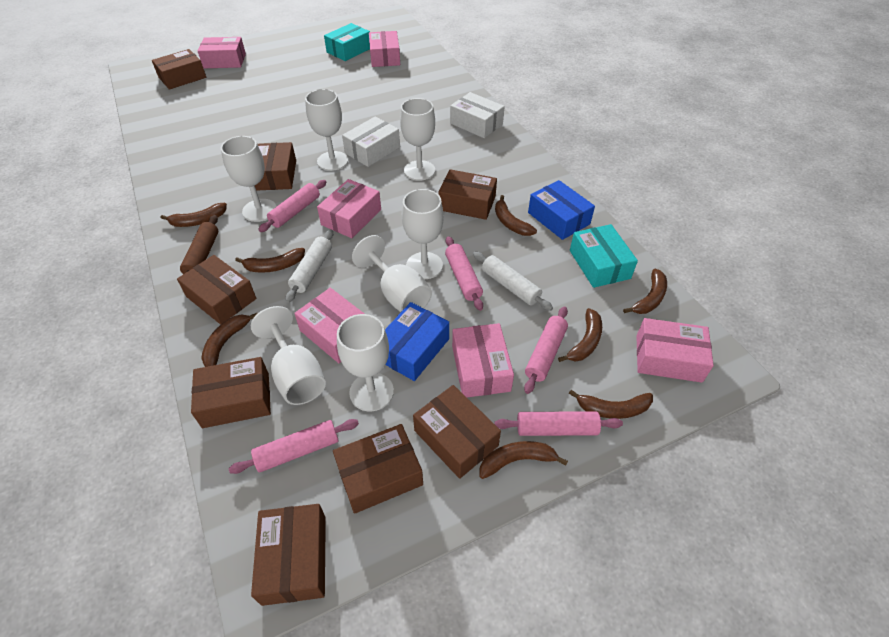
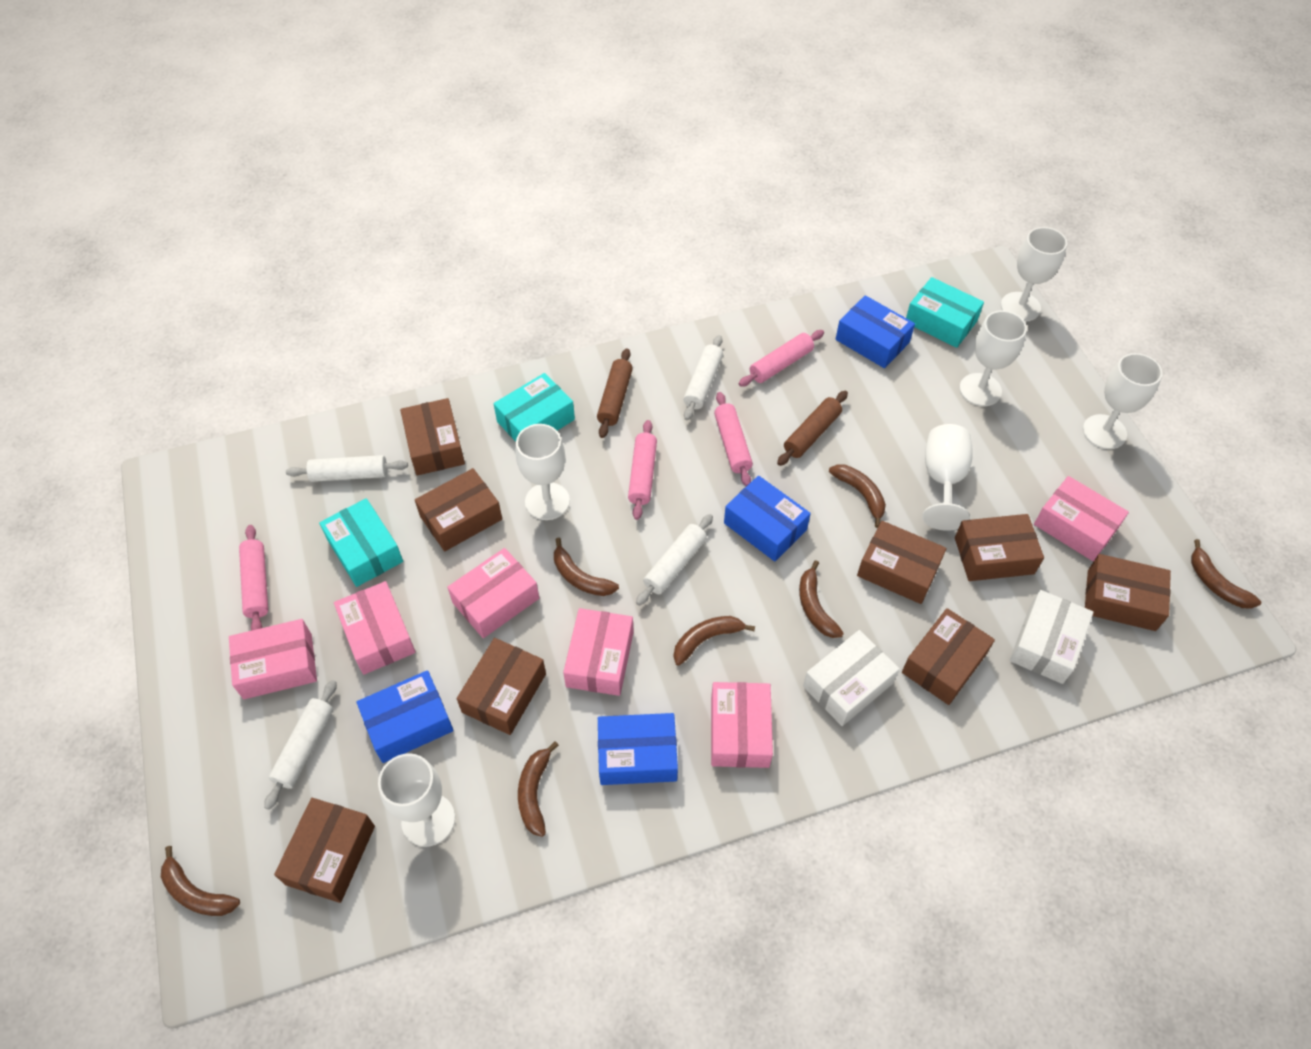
blue box: 2 -> 4
brown banana: 8 -> 7
brown rolling pin: 1 -> 2
pink rolling pin: 5 -> 4
turquoise box: 2 -> 3
white goblet: 7 -> 6
white rolling pin: 2 -> 4

